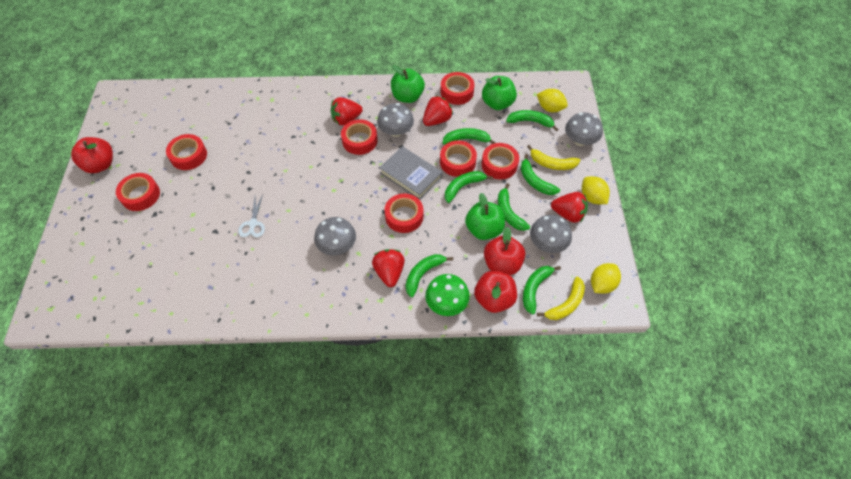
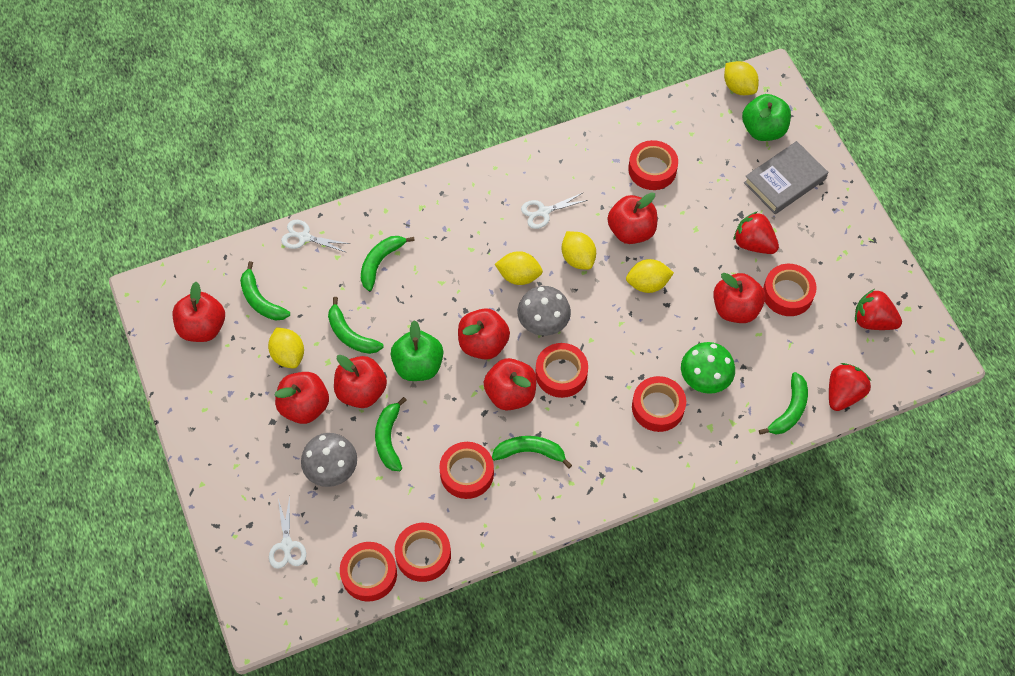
green apple: 3 -> 2
green banana: 7 -> 6
grey mushroom: 4 -> 2
red apple: 3 -> 7
red strawberry: 4 -> 3
white scissors: 1 -> 3
yellow banana: 2 -> 0
yellow lemon: 3 -> 5

